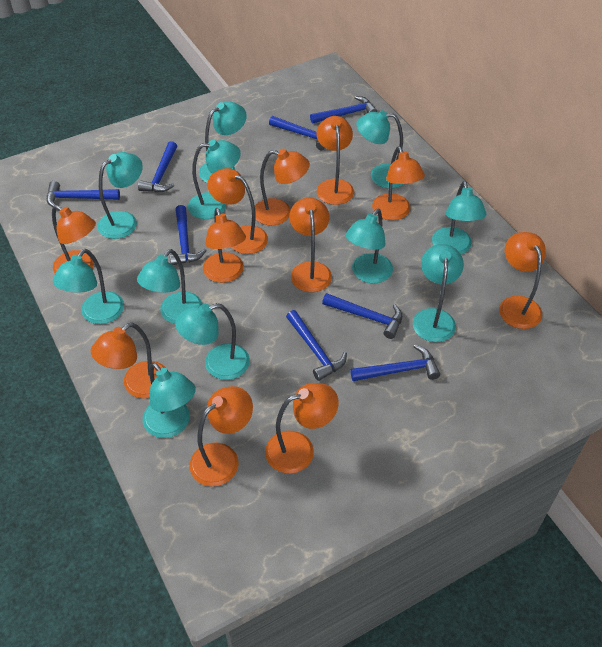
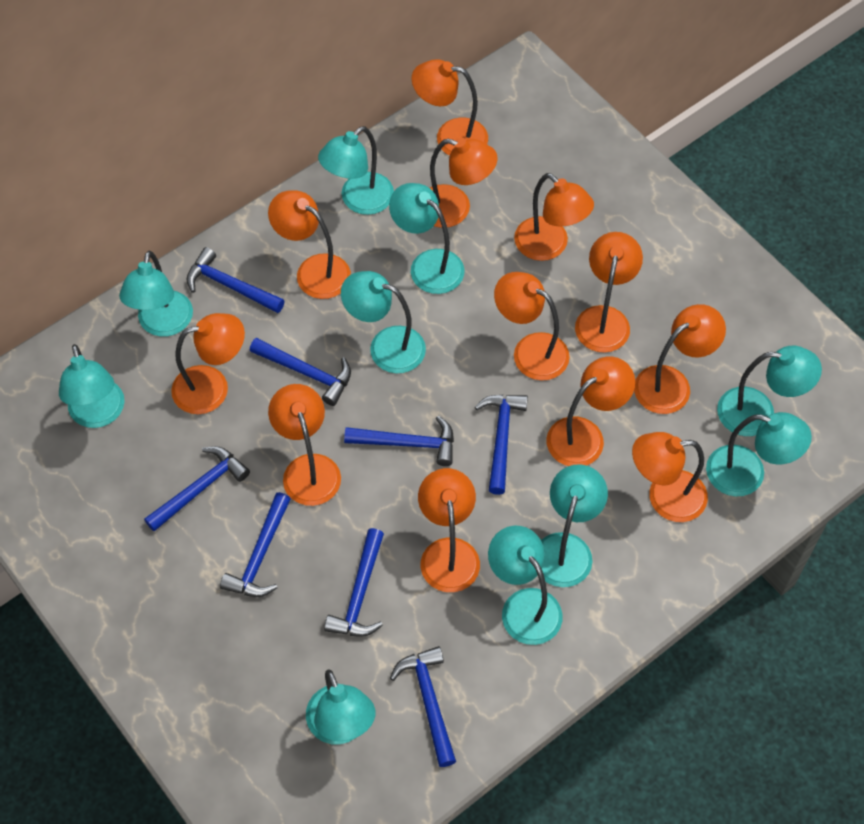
orange lamp: 11 -> 12
turquoise lamp: 11 -> 10

